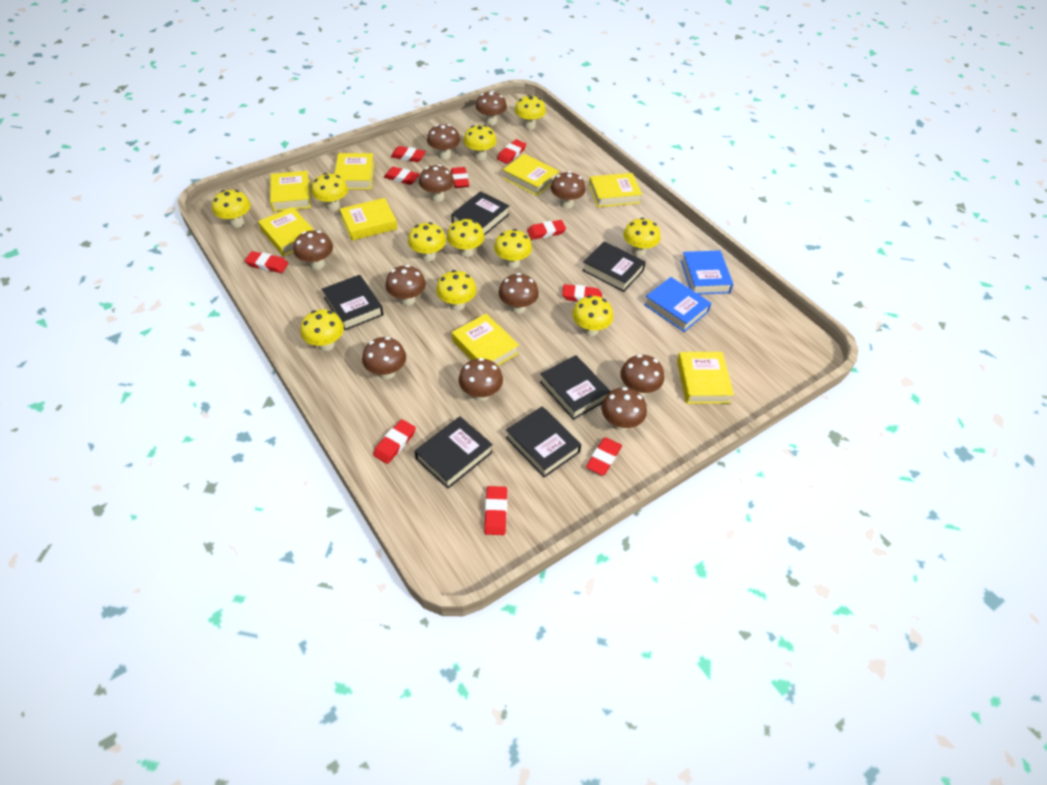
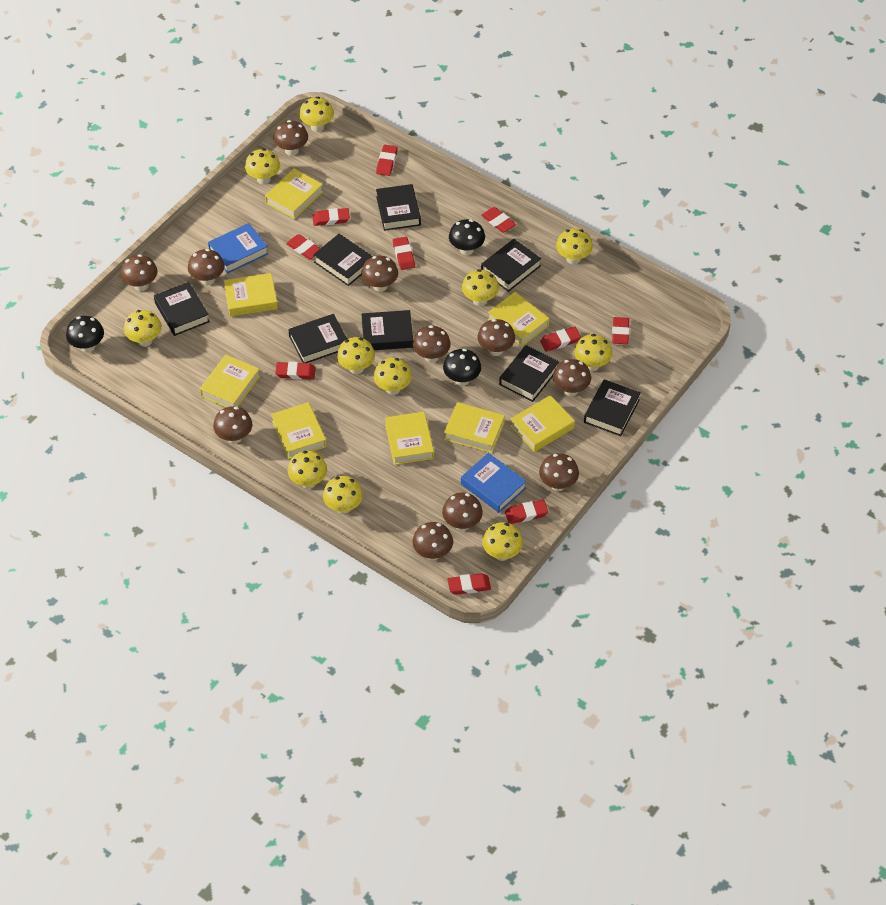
black book: 6 -> 8
black mushroom: 0 -> 3

